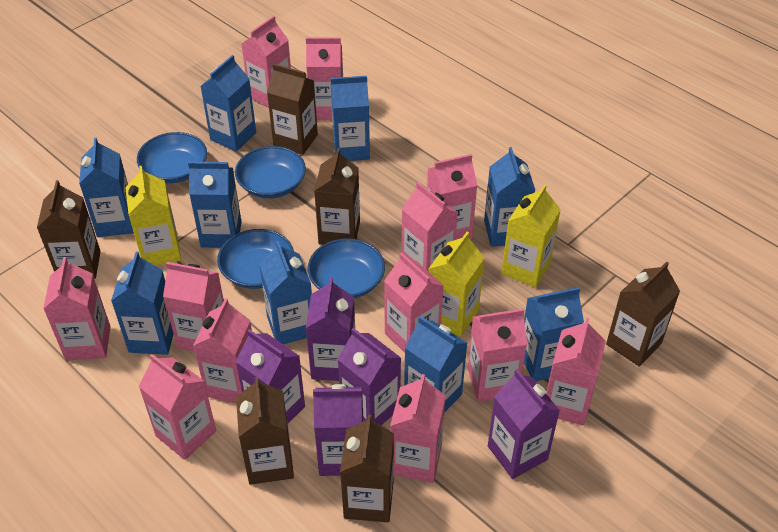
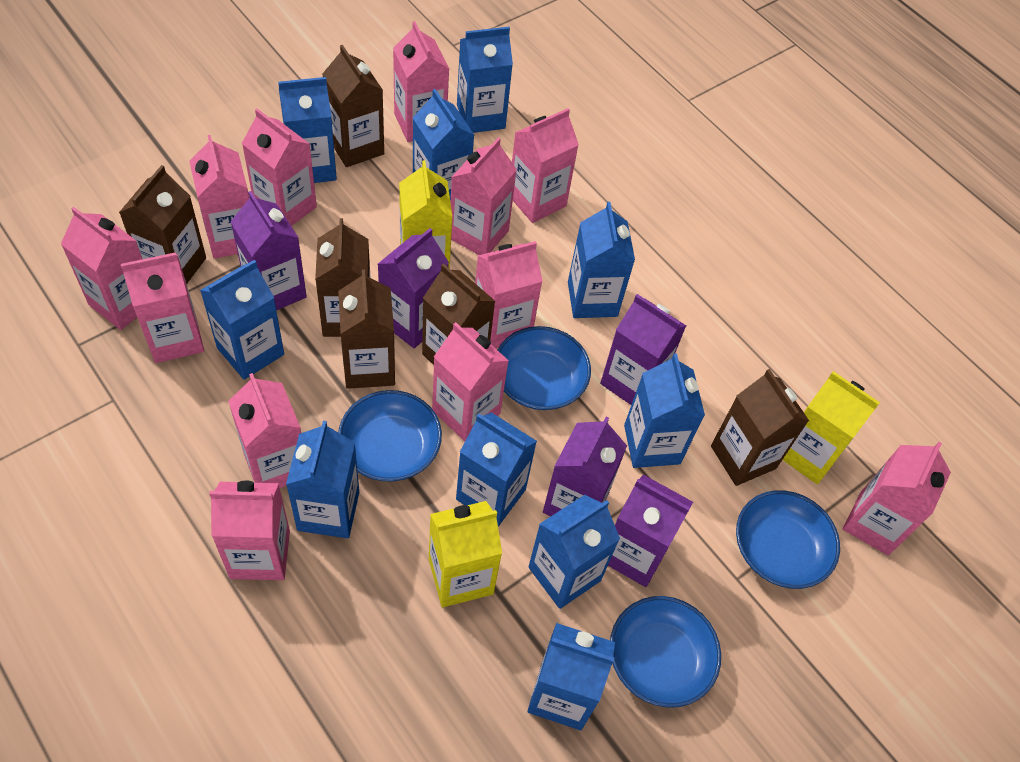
blue carton: 9 -> 10

